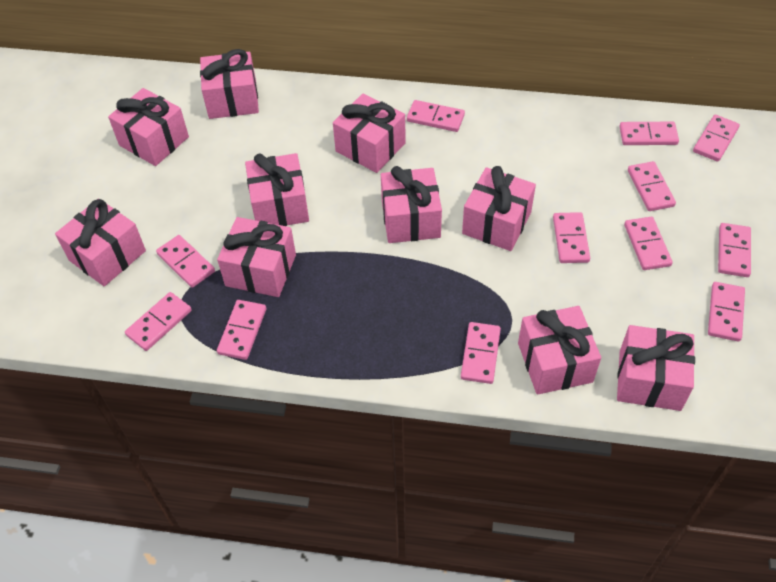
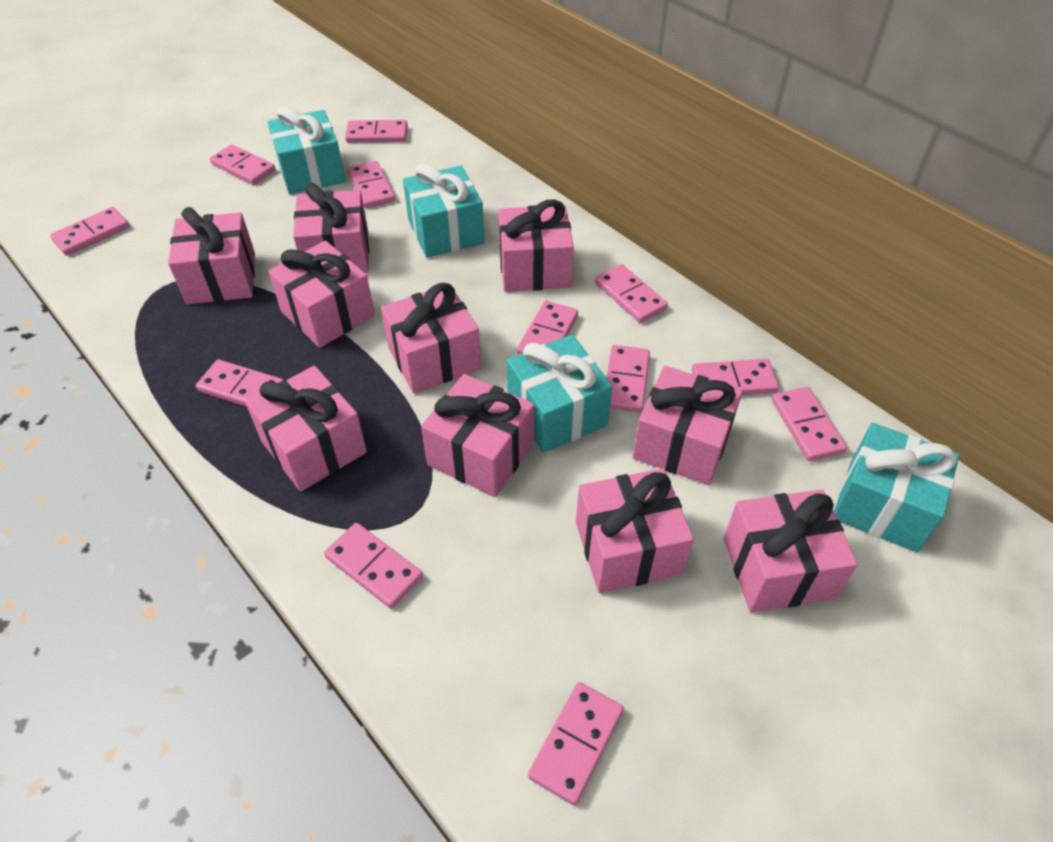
turquoise gift: 0 -> 4

